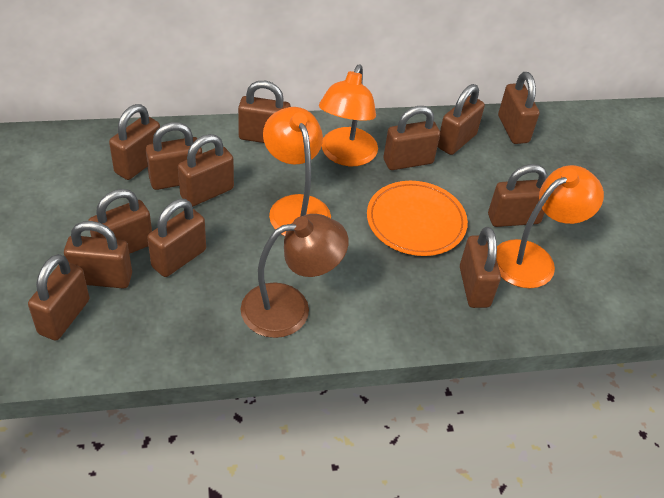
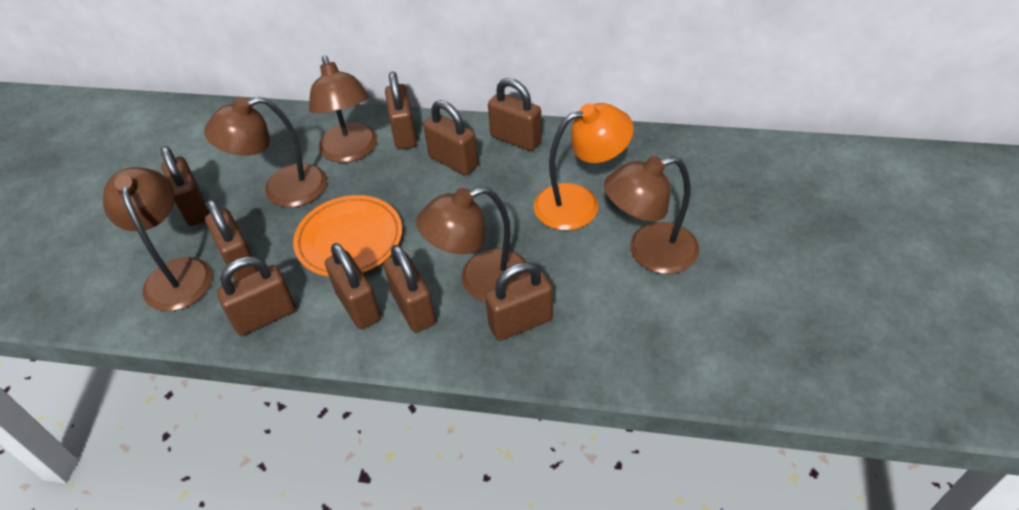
brown lamp: 1 -> 5
brown padlock: 13 -> 9
orange lamp: 3 -> 1

